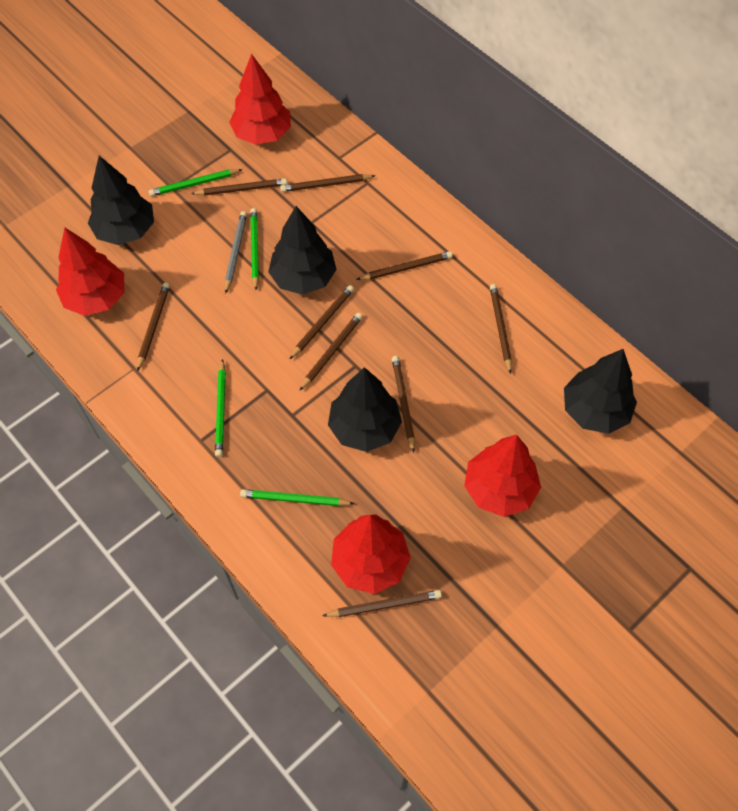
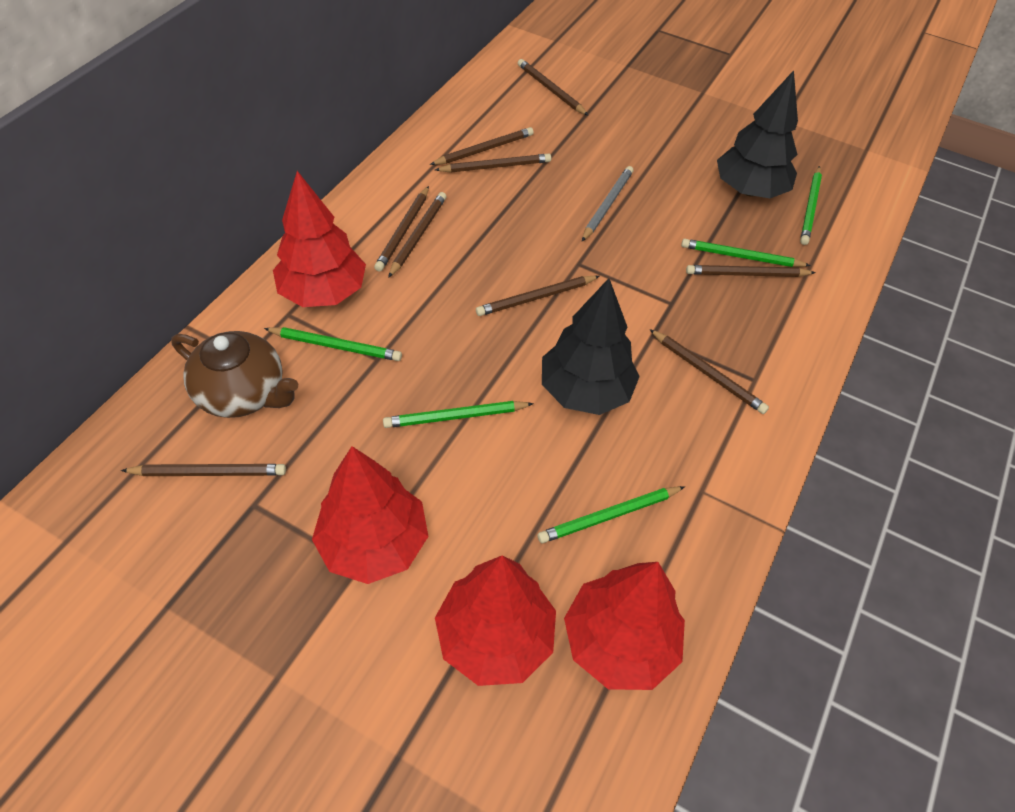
black tree: 4 -> 2
brown teapot: 0 -> 1
green pencil: 4 -> 5

